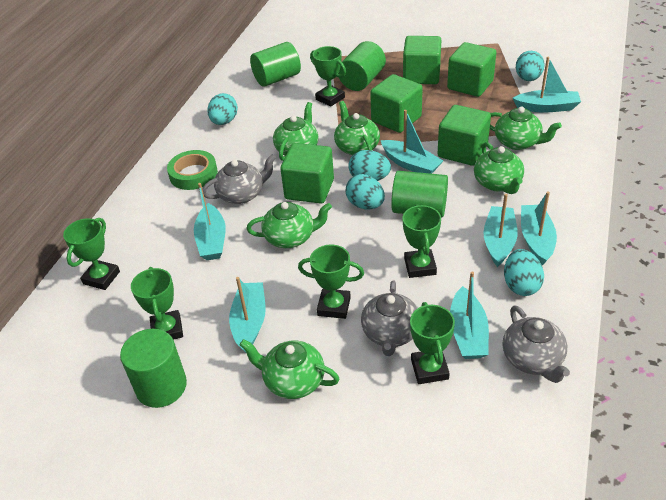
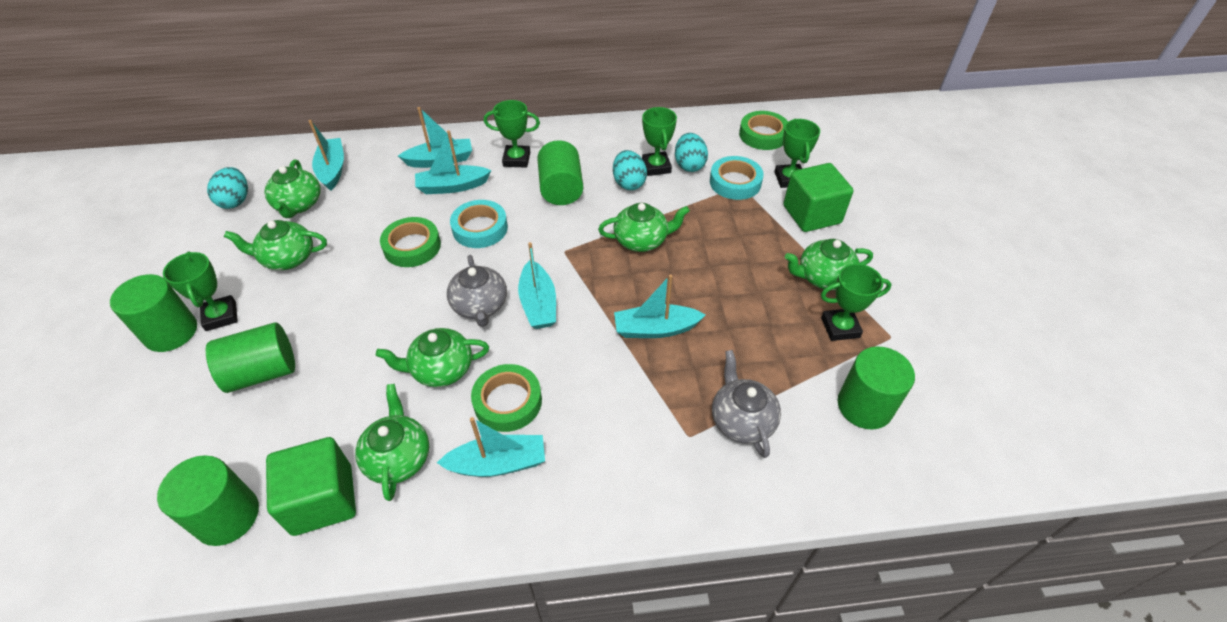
green cube: 5 -> 2
green cylinder: 4 -> 5
green tape: 1 -> 3
green trophy: 6 -> 5
grey teapot: 3 -> 2
turquoise boat: 7 -> 6
turquoise egg: 5 -> 3
turquoise tape: 0 -> 2

